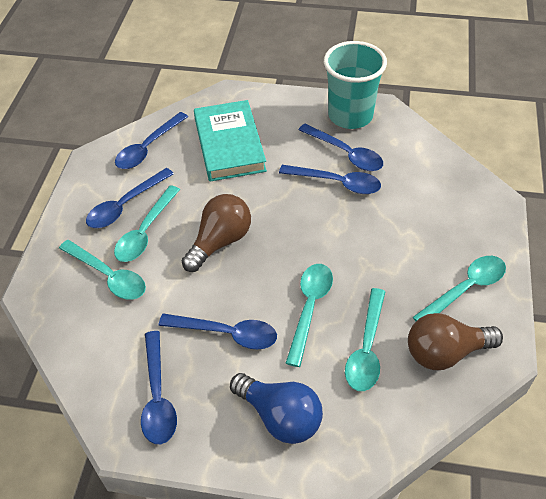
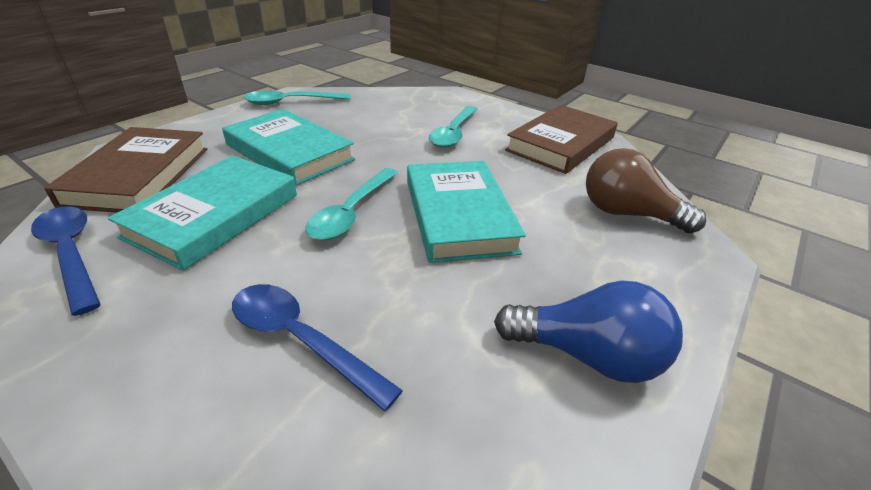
blue spoon: 6 -> 2
brown book: 0 -> 2
brown light bulb: 2 -> 1
turquoise book: 1 -> 3
turquoise cup: 1 -> 0
turquoise spoon: 5 -> 3

